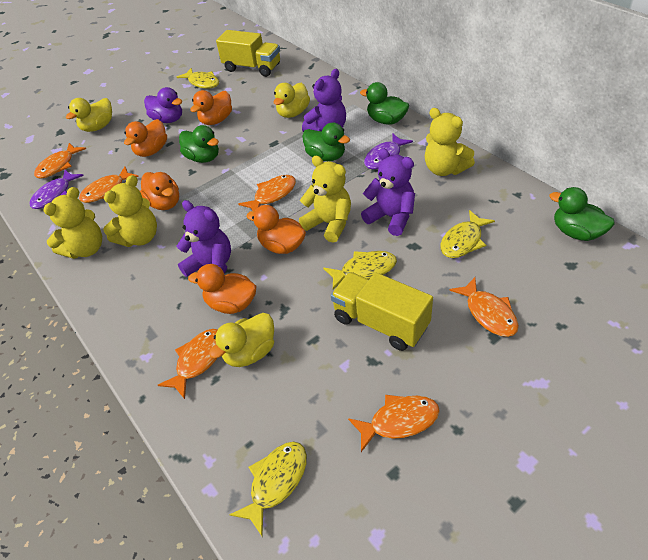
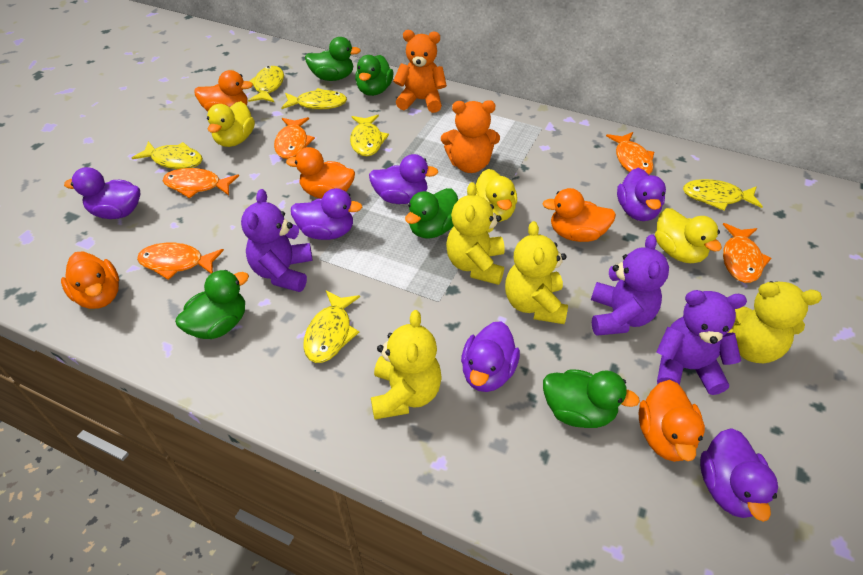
green duck: 4 -> 5
orange fish: 6 -> 5
orange teddy bear: 0 -> 2
purple duck: 1 -> 6
purple fish: 2 -> 0
yellow fish: 4 -> 6
yellow truck: 2 -> 0

